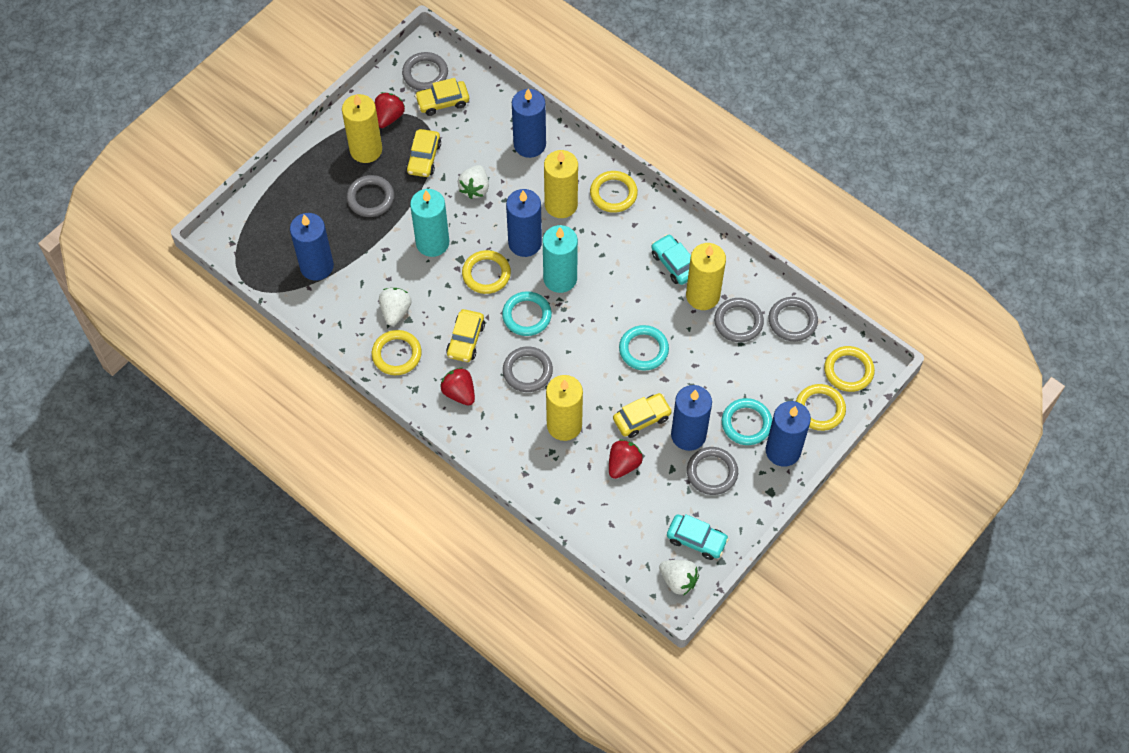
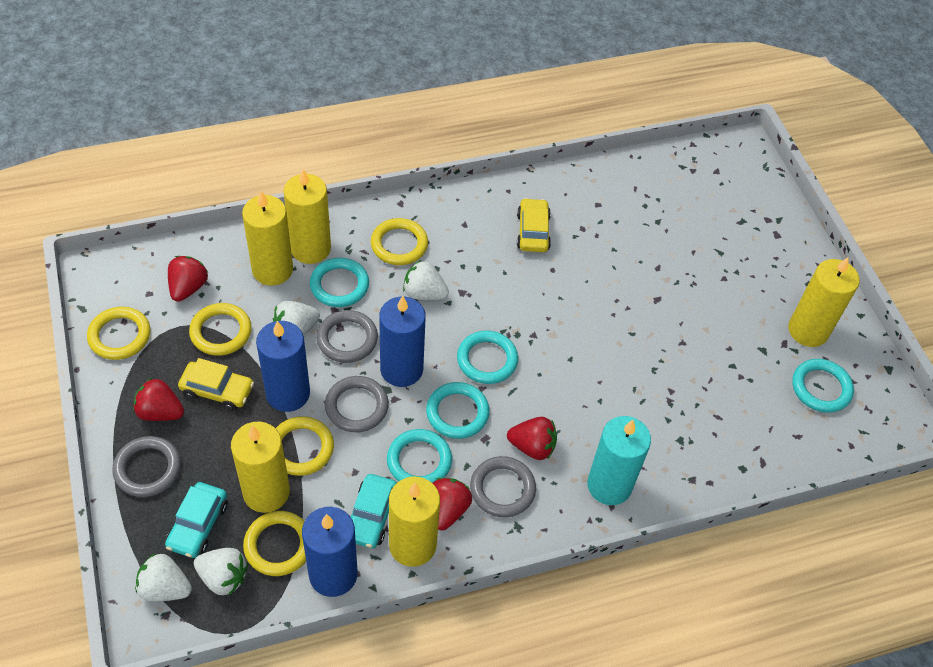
blue candle: 5 -> 3
grey ring: 6 -> 4
red strawberry: 3 -> 4
turquoise candle: 2 -> 1
turquoise ring: 3 -> 5
white strawberry: 3 -> 4
yellow candle: 4 -> 5
yellow car: 4 -> 2

